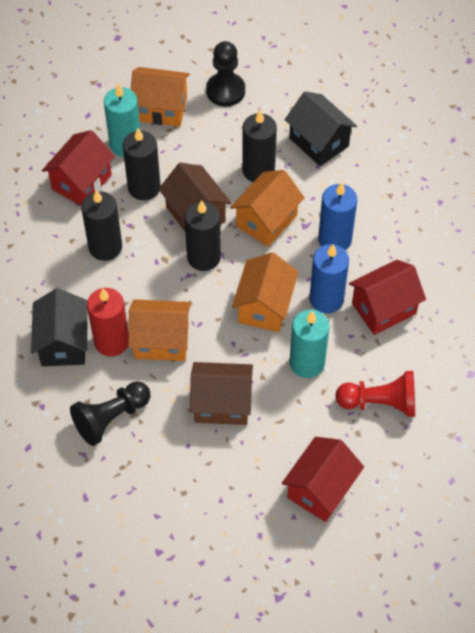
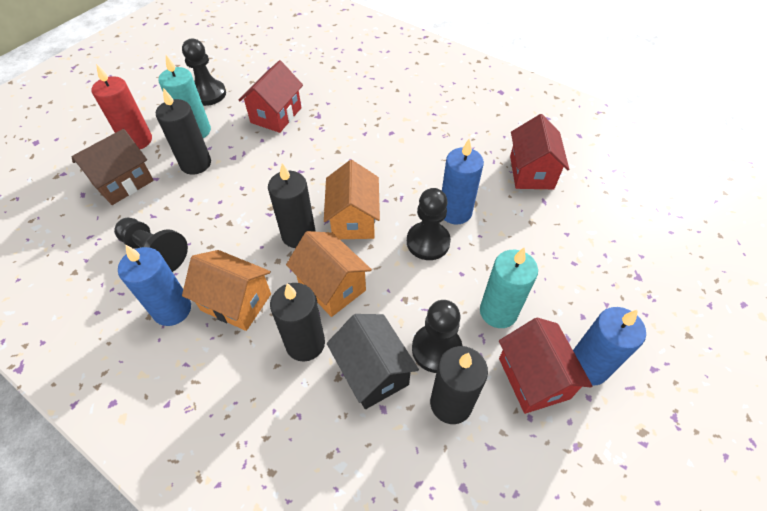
black house: 2 -> 1
black pawn: 2 -> 4
blue candle: 2 -> 3
brown house: 2 -> 1
orange house: 4 -> 3
red pawn: 1 -> 0

